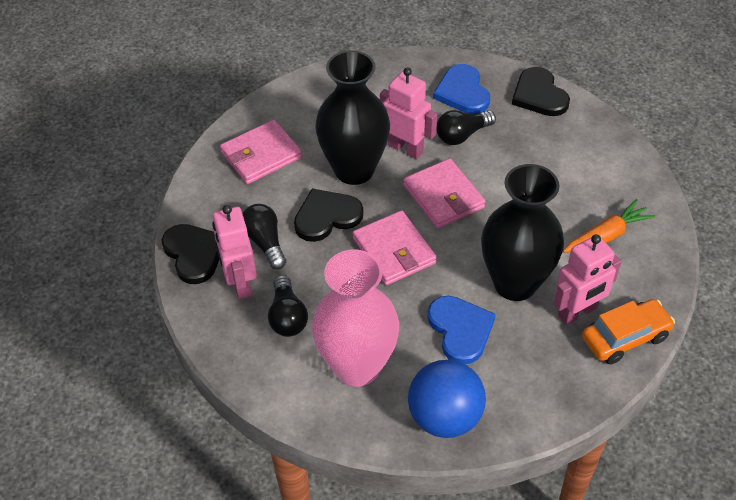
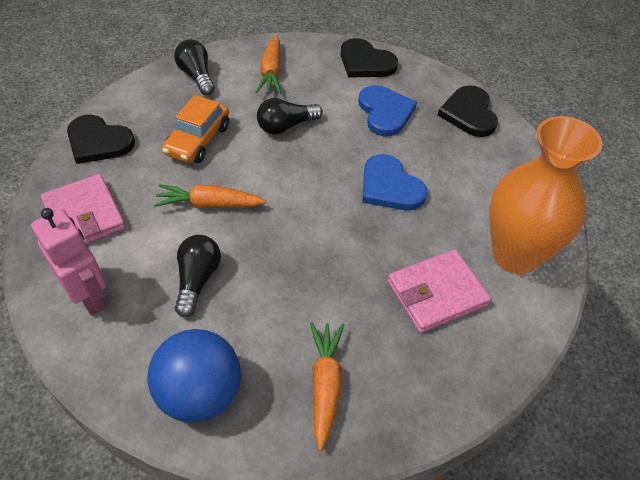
black vase: 2 -> 0
orange carrot: 1 -> 3
orange vase: 0 -> 1
pink robot: 3 -> 1
pink vase: 1 -> 0
pink wallet: 3 -> 2

